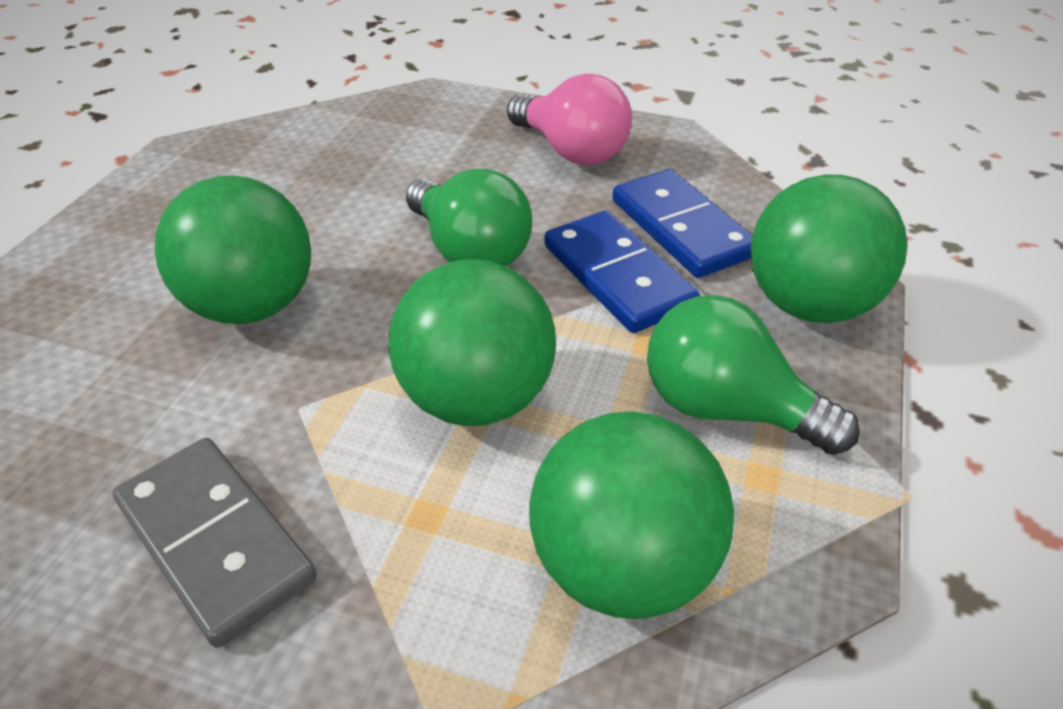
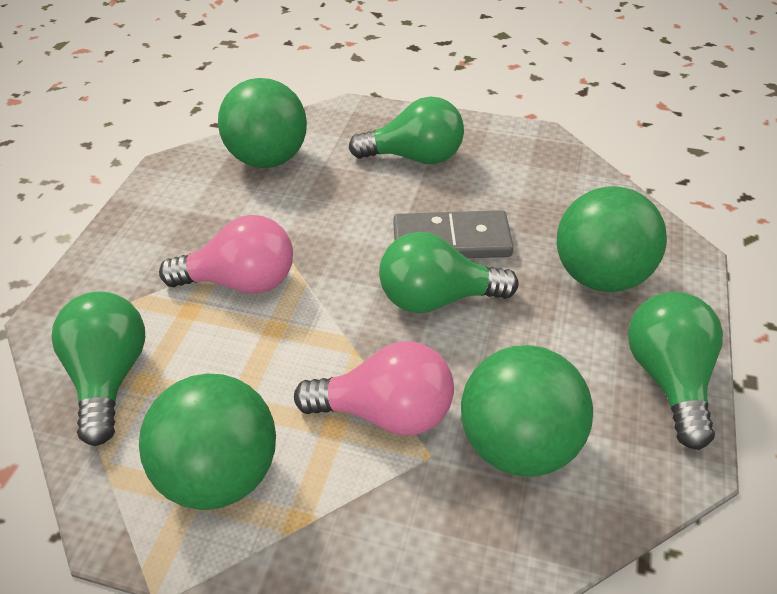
blue domino: 2 -> 0
green light bulb: 2 -> 4
pink light bulb: 1 -> 2

